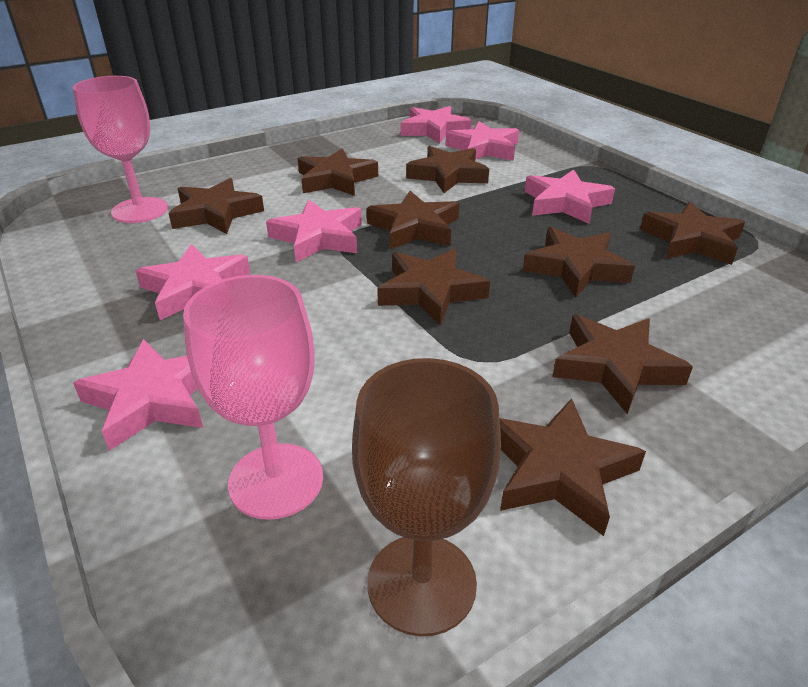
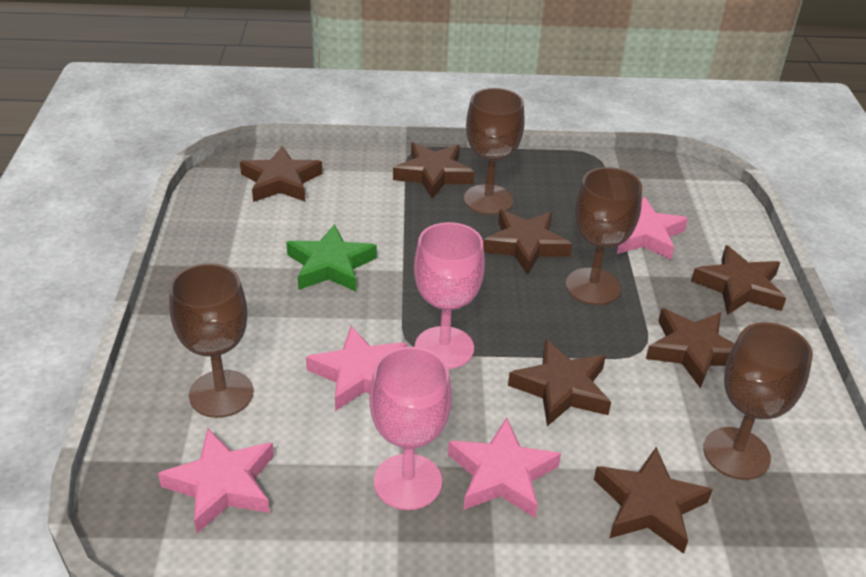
brown goblet: 1 -> 4
brown star: 9 -> 7
green star: 0 -> 1
pink star: 6 -> 4

